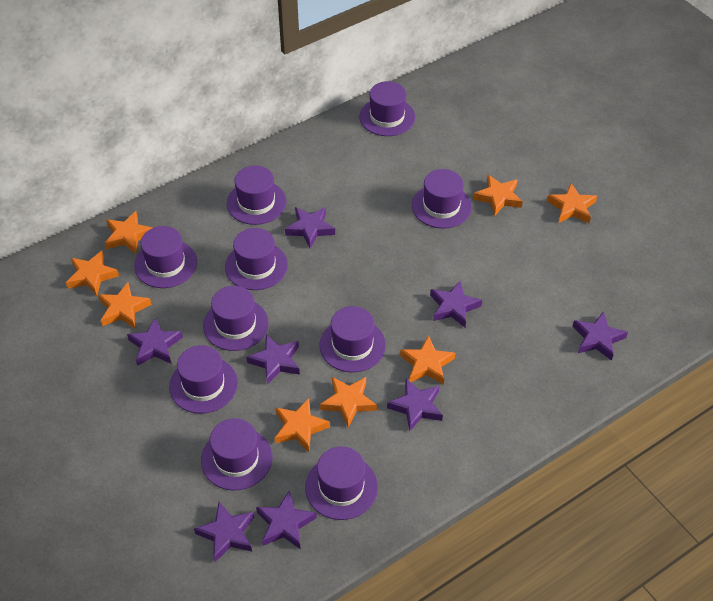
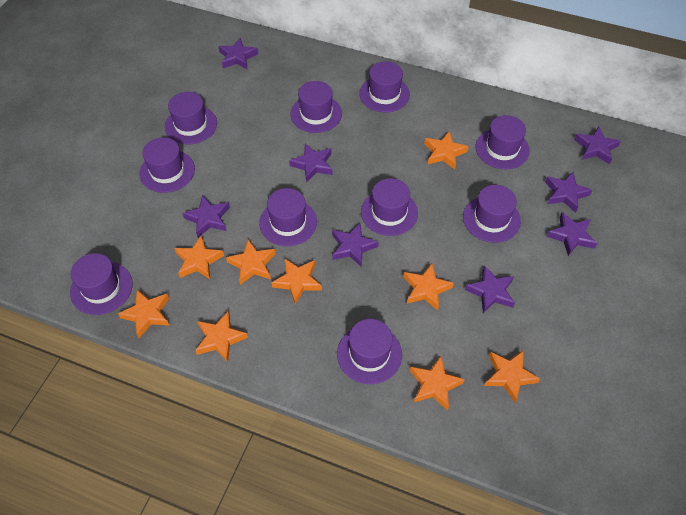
orange star: 8 -> 9

